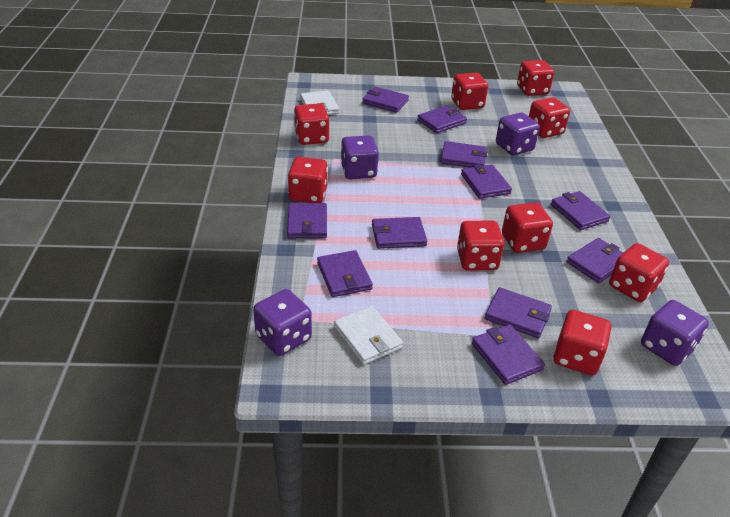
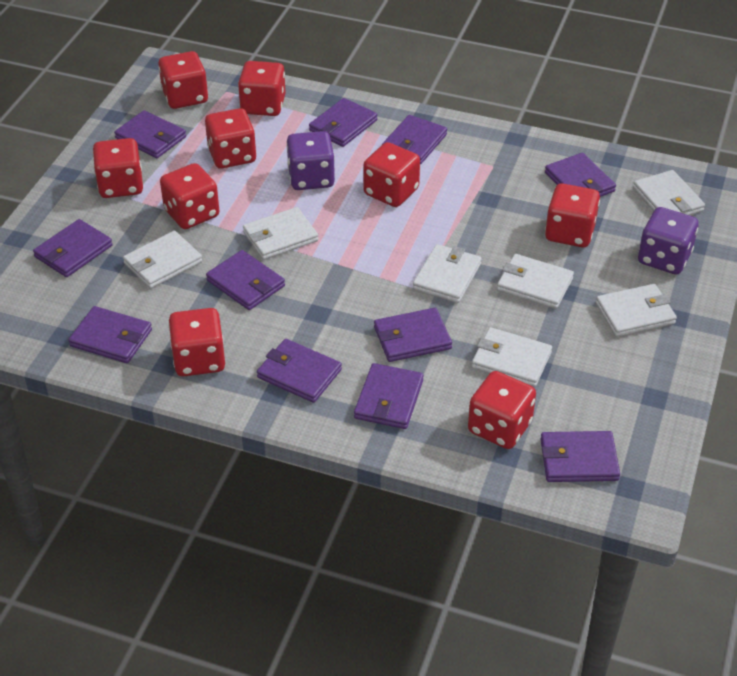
purple dice: 4 -> 2
white wallet: 2 -> 7

